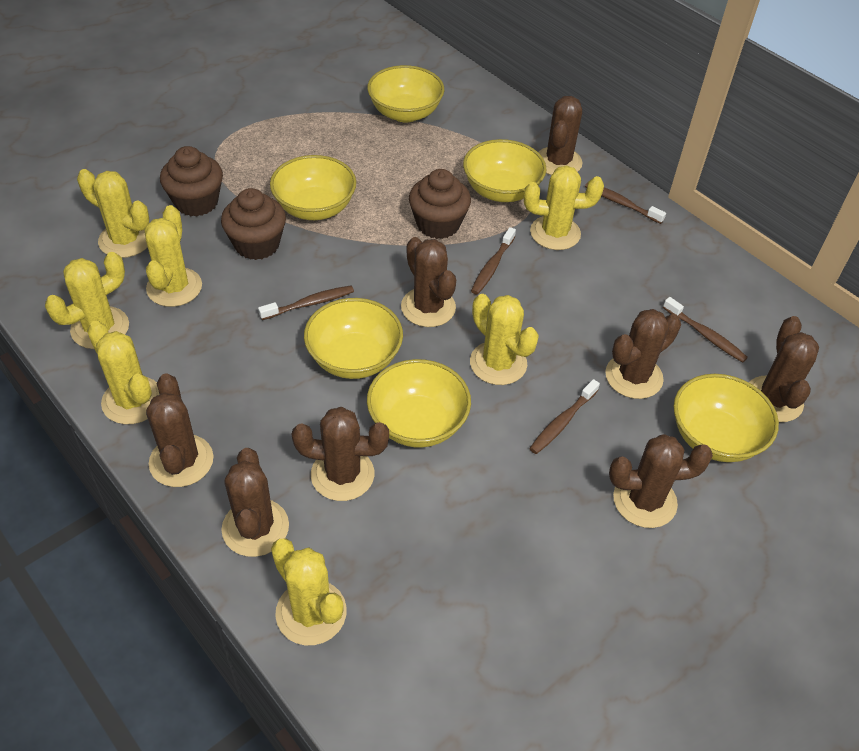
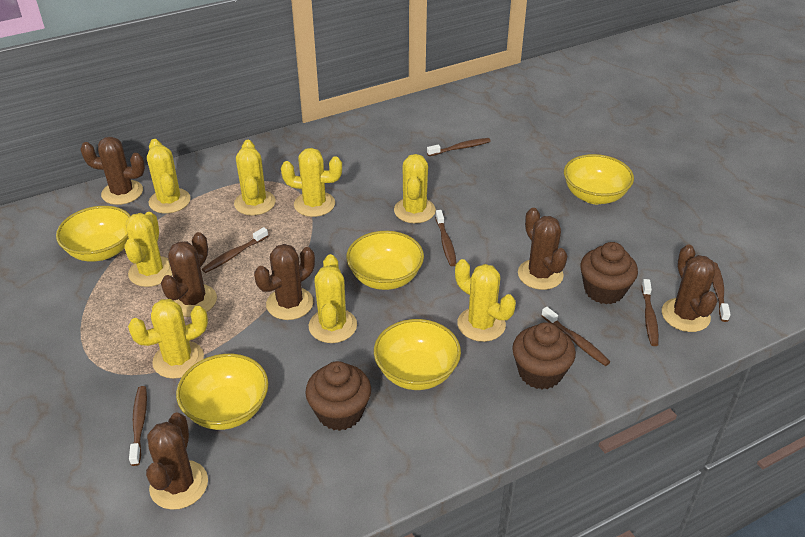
brown cactus: 8 -> 6
brown toothbrush: 5 -> 7
yellow bowl: 6 -> 5
yellow cactus: 7 -> 8

